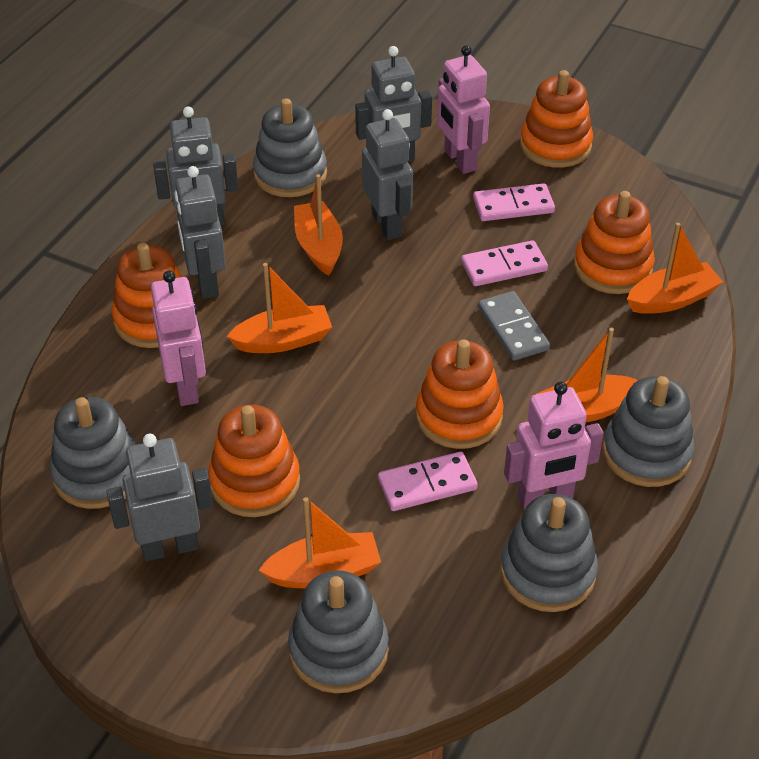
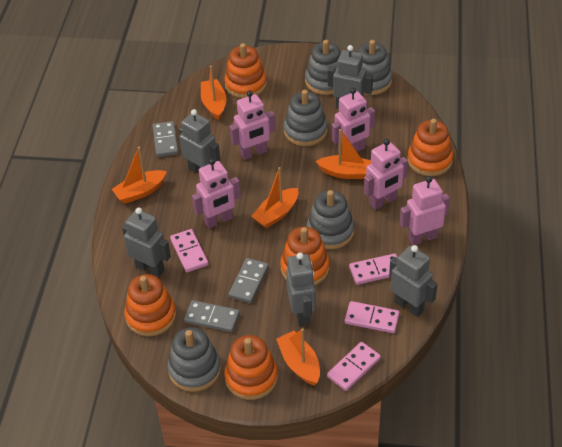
grey domino: 1 -> 3
pink domino: 3 -> 4
pink robot: 3 -> 5

